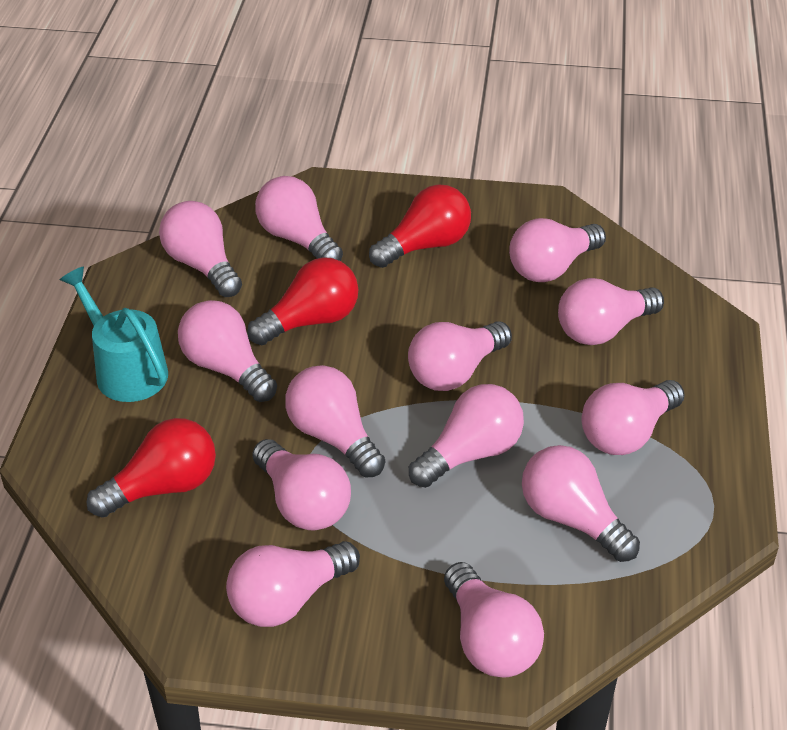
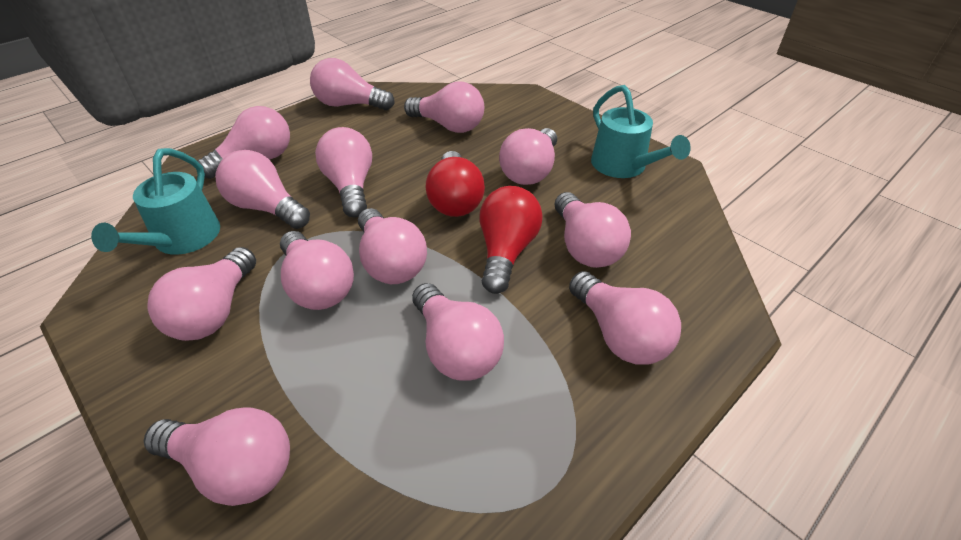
red light bulb: 3 -> 2
turquoise watering can: 1 -> 2

